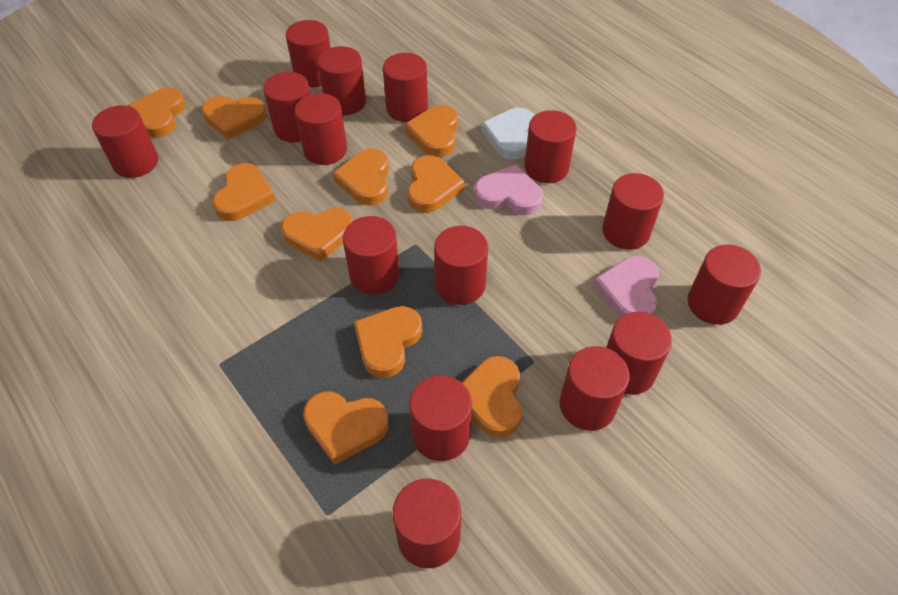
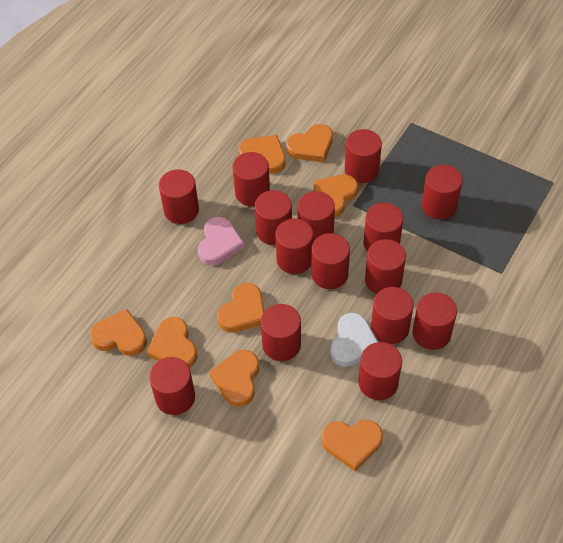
orange heart: 10 -> 8
pink heart: 2 -> 1

